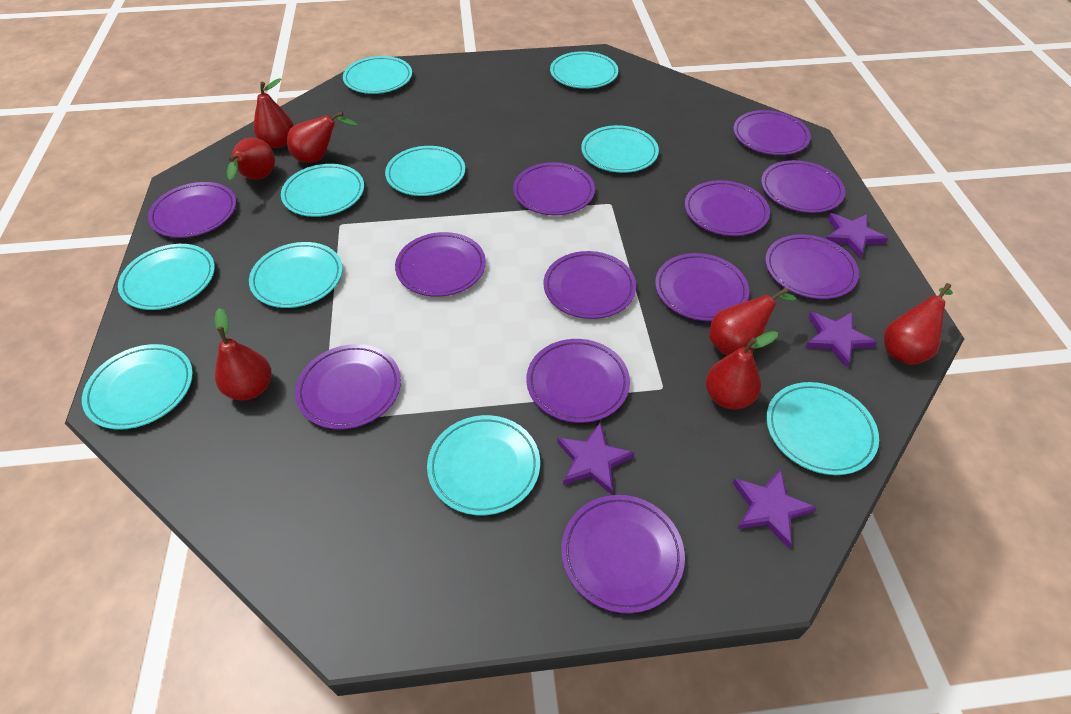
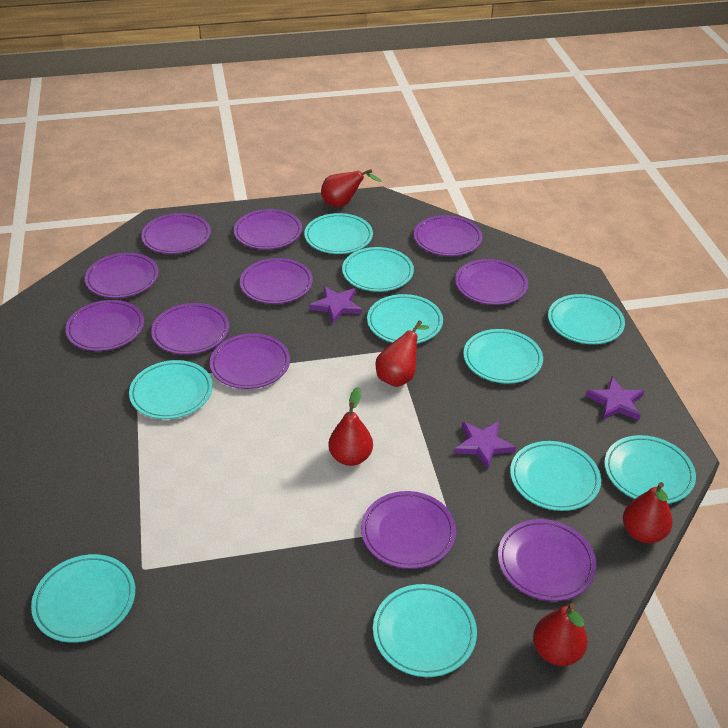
purple plate: 12 -> 11
purple star: 4 -> 3
red pear: 7 -> 5

